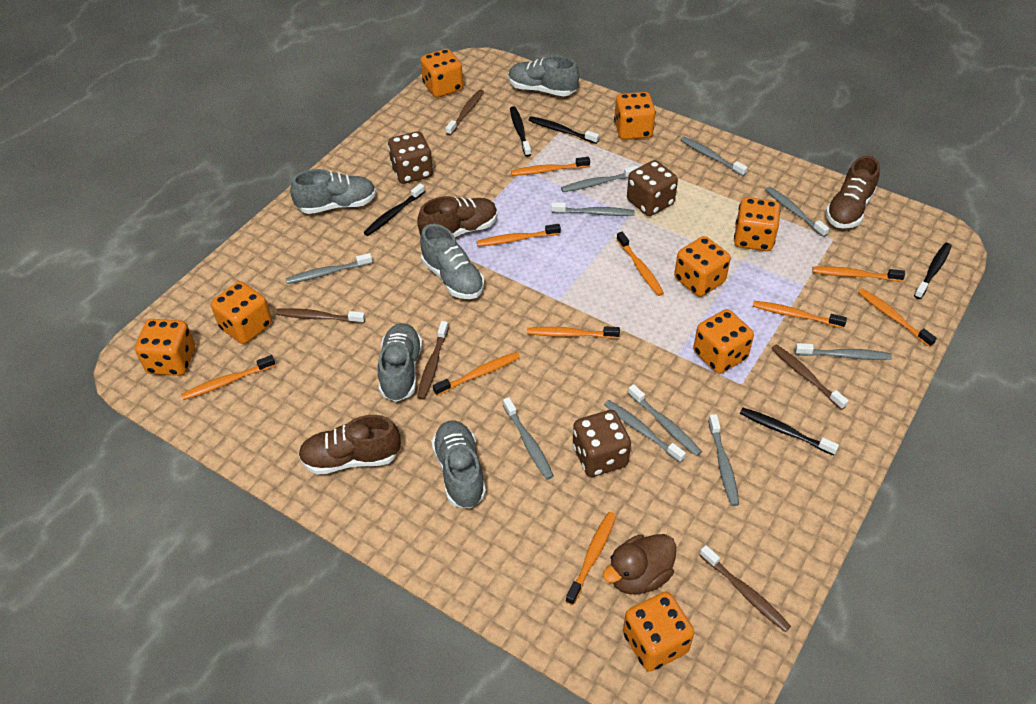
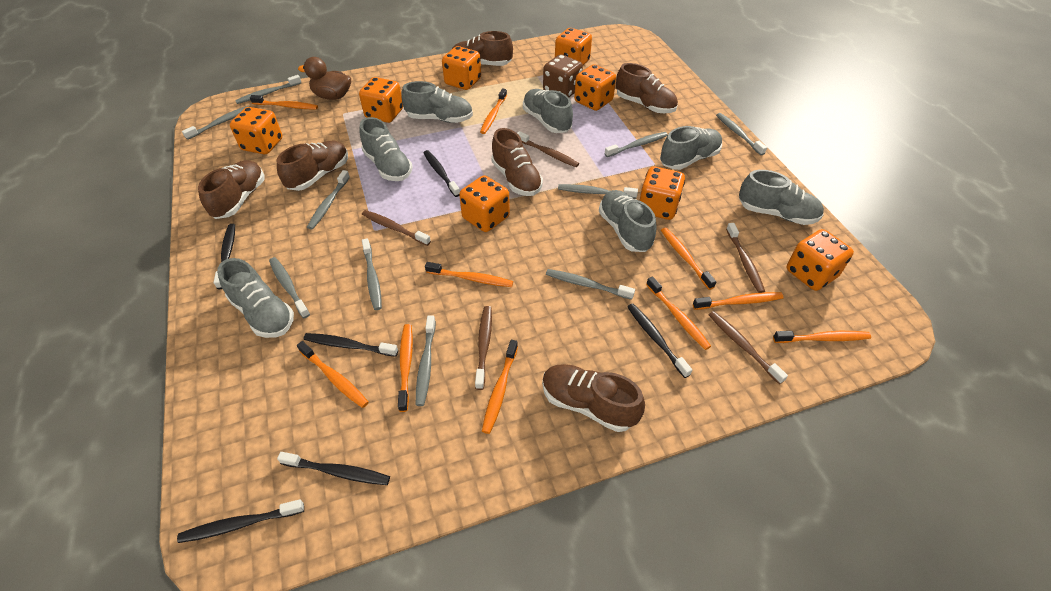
black toothbrush: 5 -> 6
brown dice: 3 -> 1
brown shoe: 3 -> 6
grey shoe: 5 -> 7

